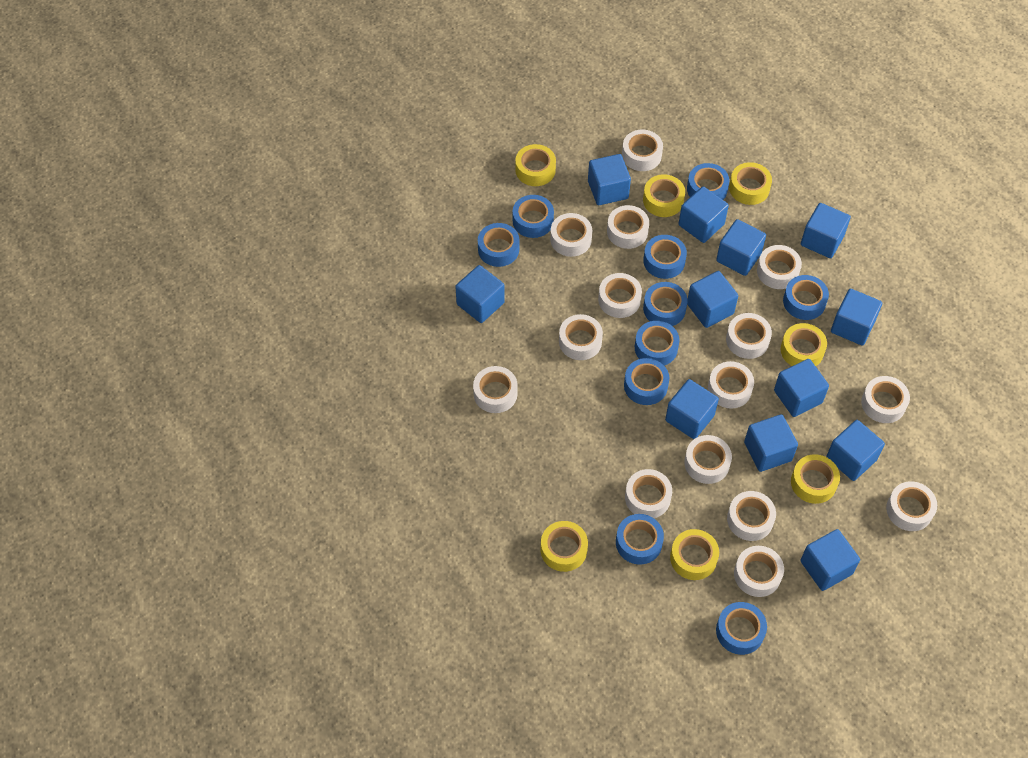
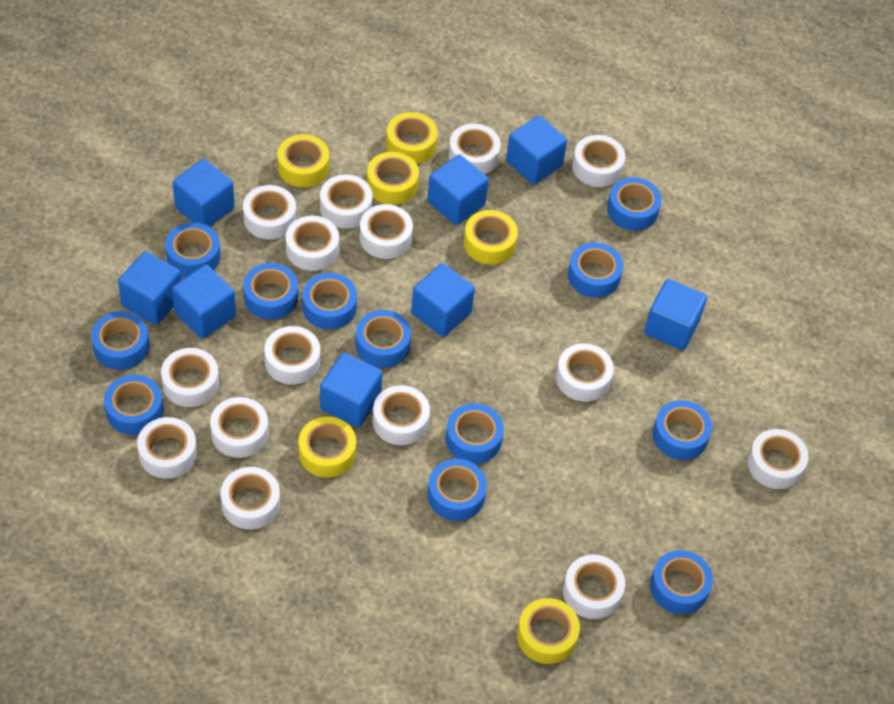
blue cube: 12 -> 8
blue tape: 10 -> 12
yellow tape: 7 -> 6

